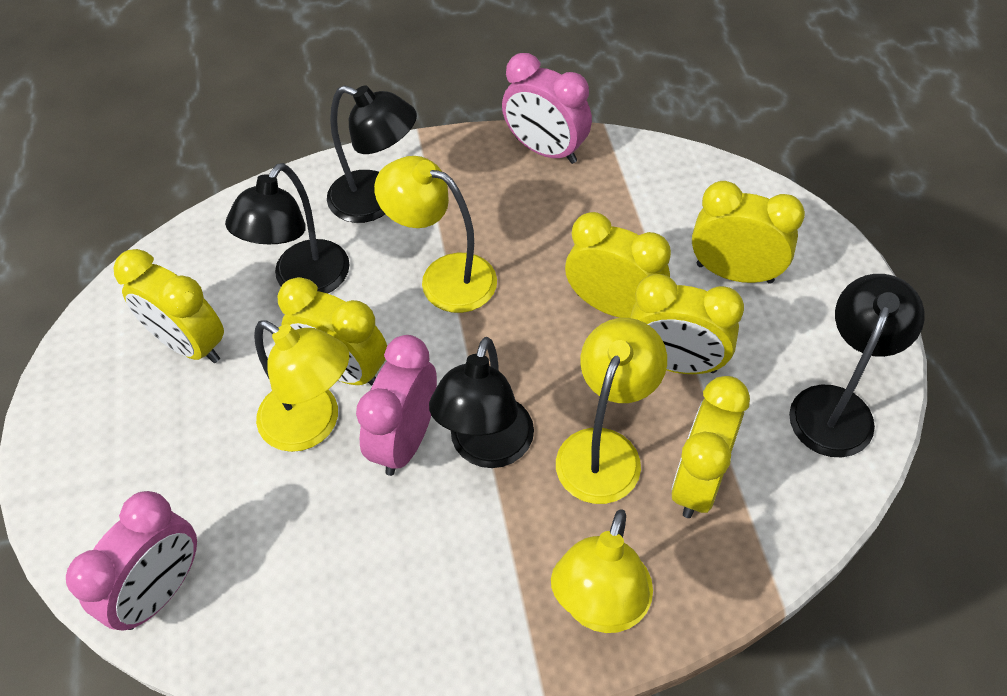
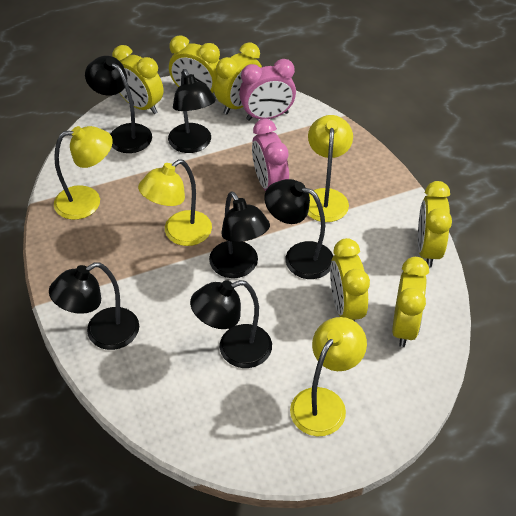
black lamp: 4 -> 6
pink clock: 3 -> 2

